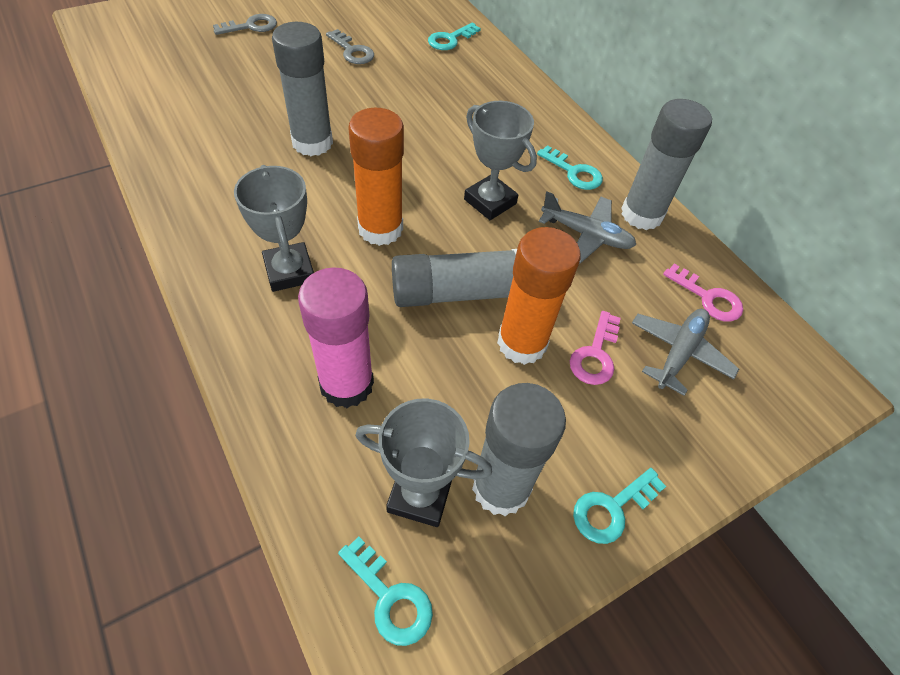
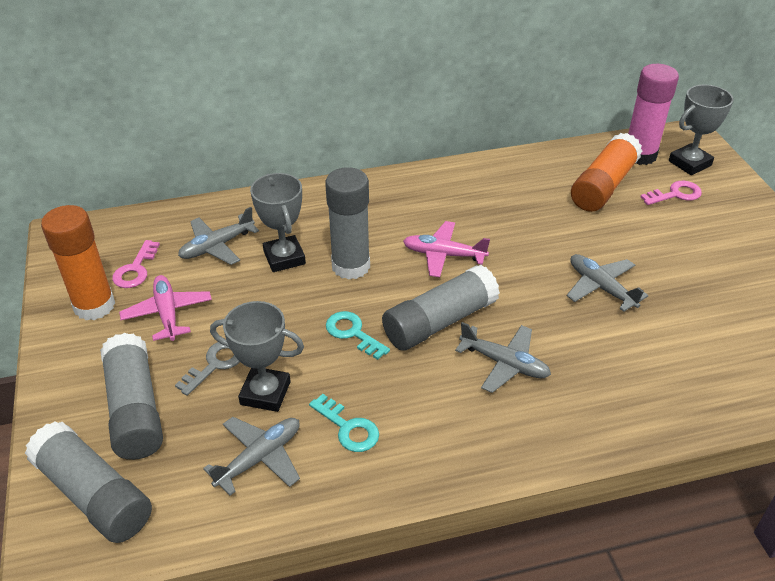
grey key: 2 -> 1
grey plane: 2 -> 4
pink plane: 0 -> 2
turquoise key: 4 -> 2

